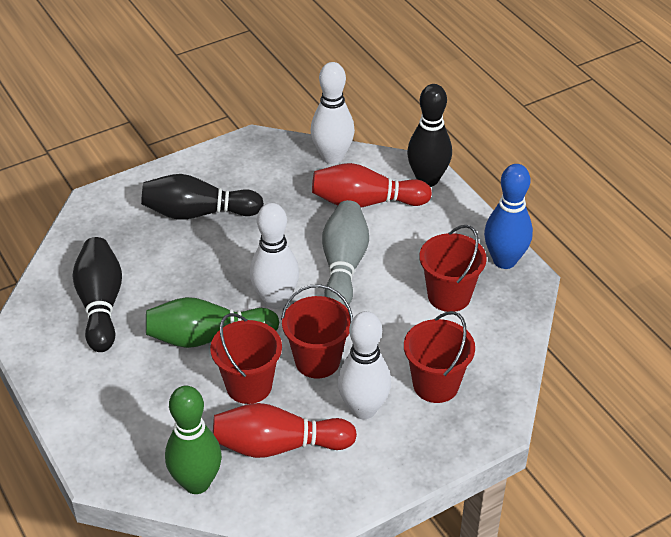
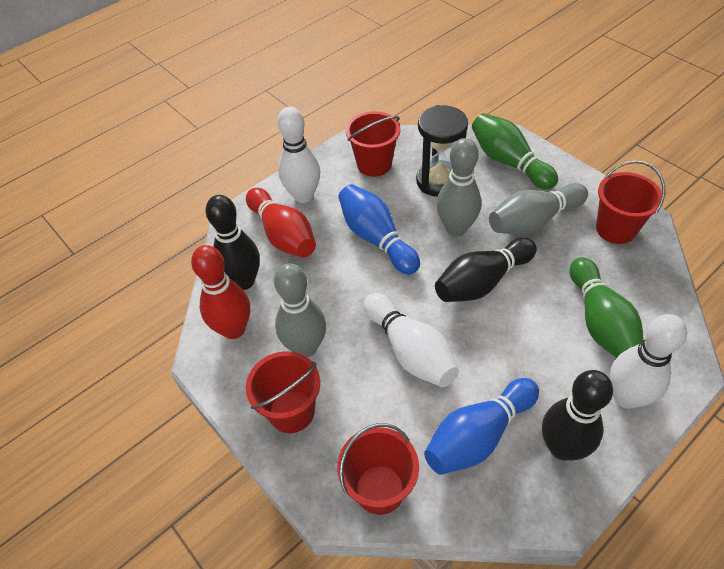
black hourglass: 0 -> 1
blue bowling pin: 1 -> 2
grey bowling pin: 1 -> 3

